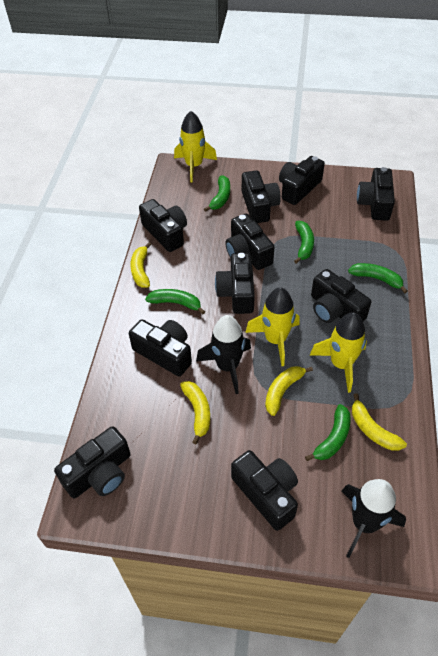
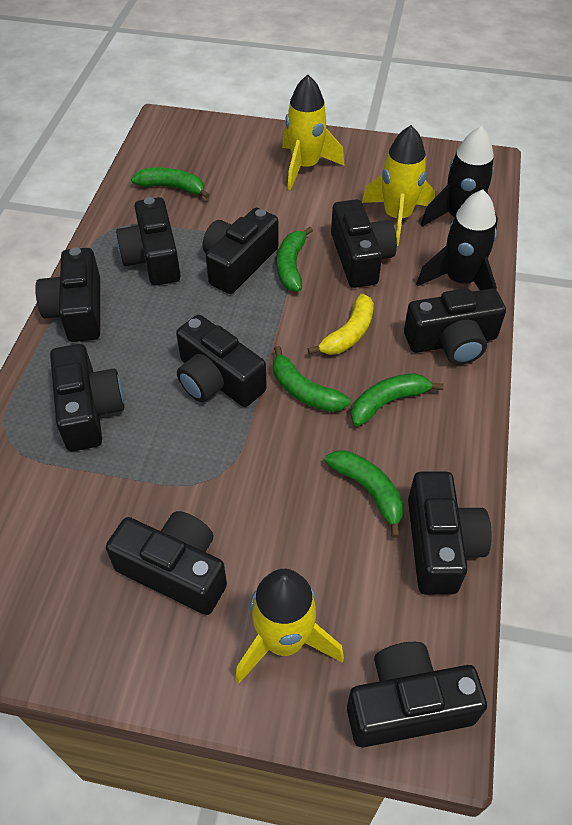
yellow banana: 4 -> 1

